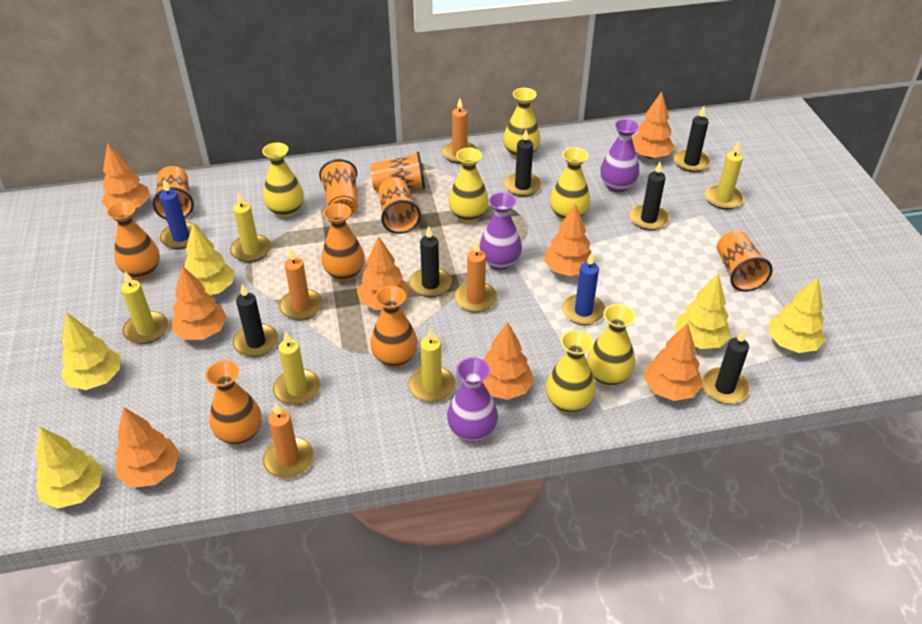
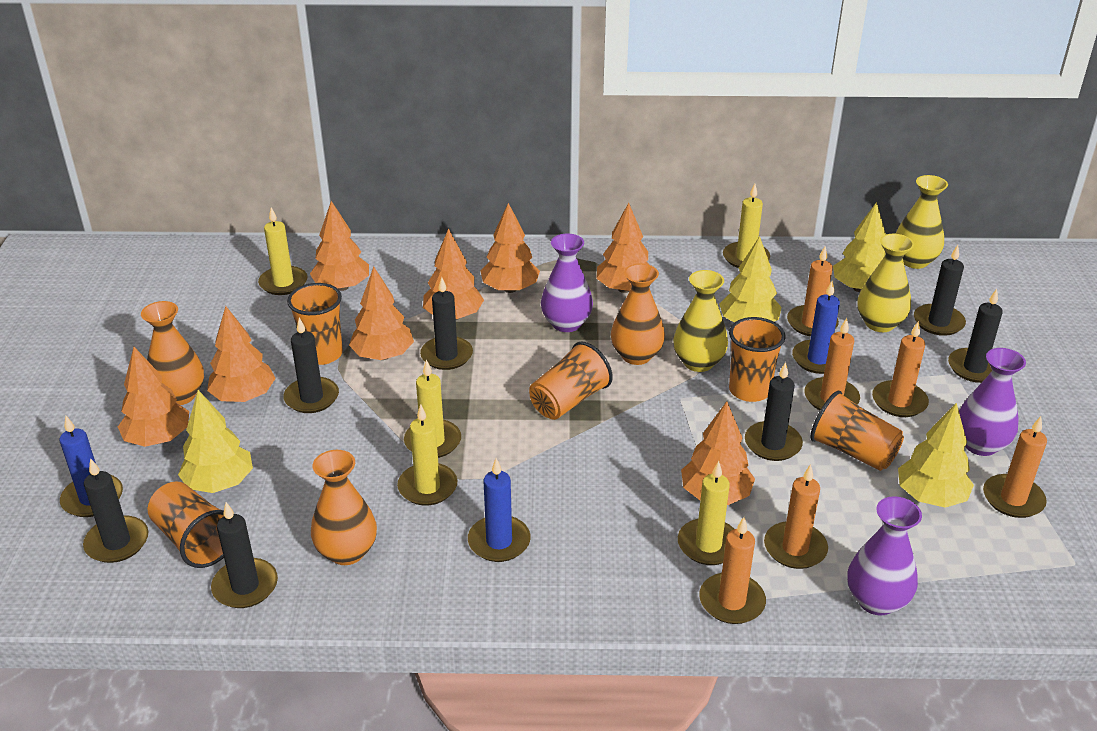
black candle: 6 -> 7
blue candle: 2 -> 3
orange candle: 4 -> 6
orange vase: 4 -> 3
yellow tree: 5 -> 4
yellow vase: 6 -> 3

